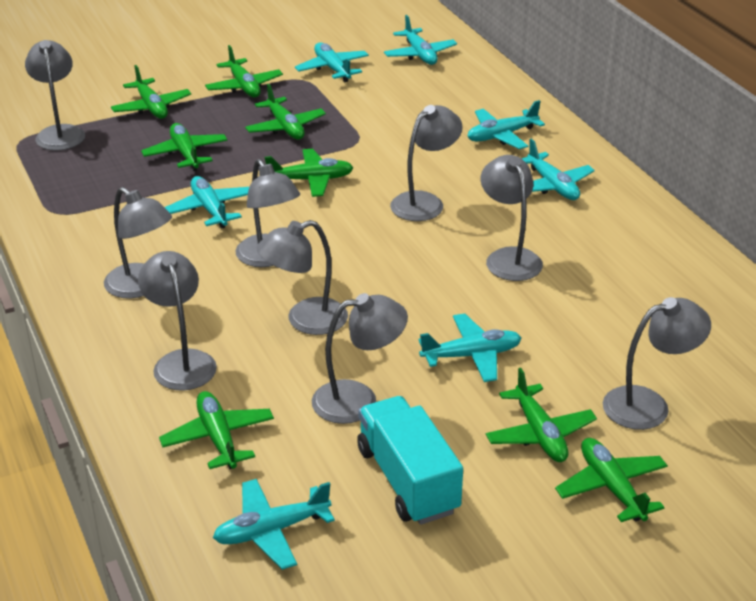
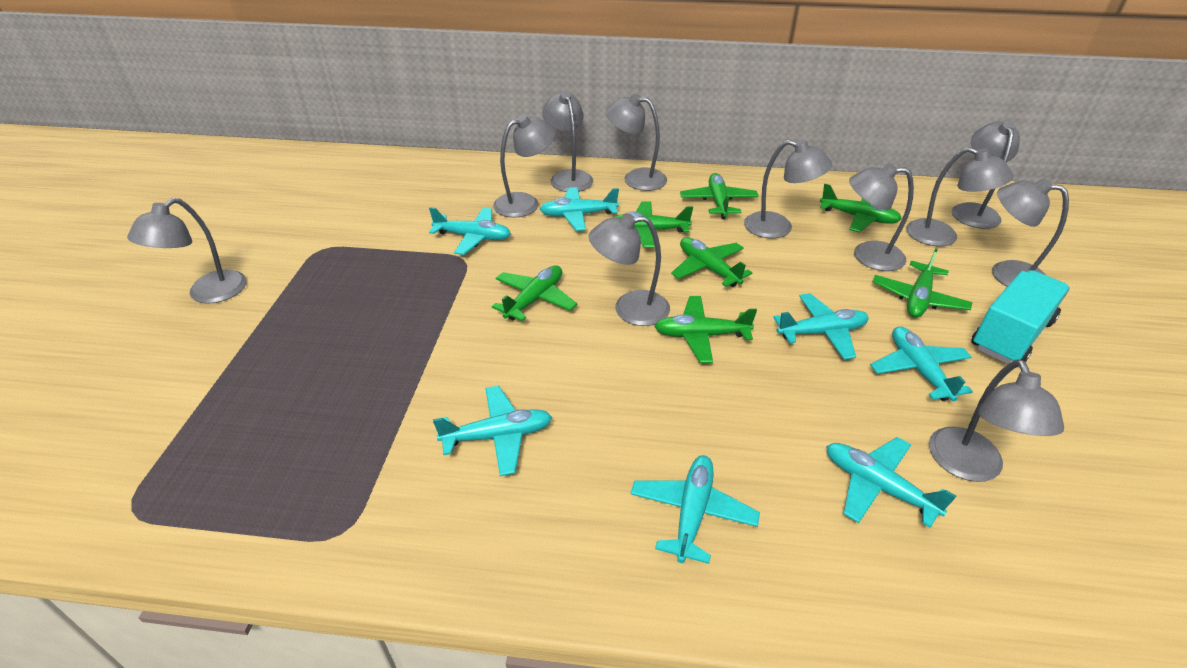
green plane: 8 -> 7
grey lamp: 9 -> 11

